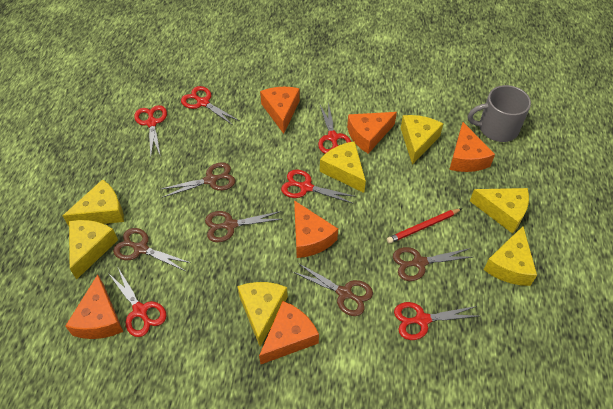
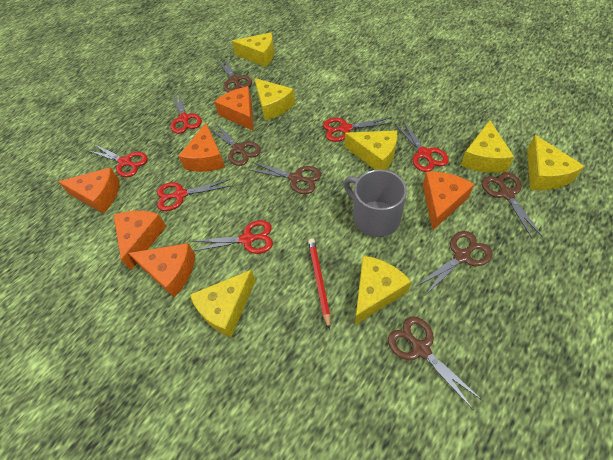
brown scissors: 5 -> 6

